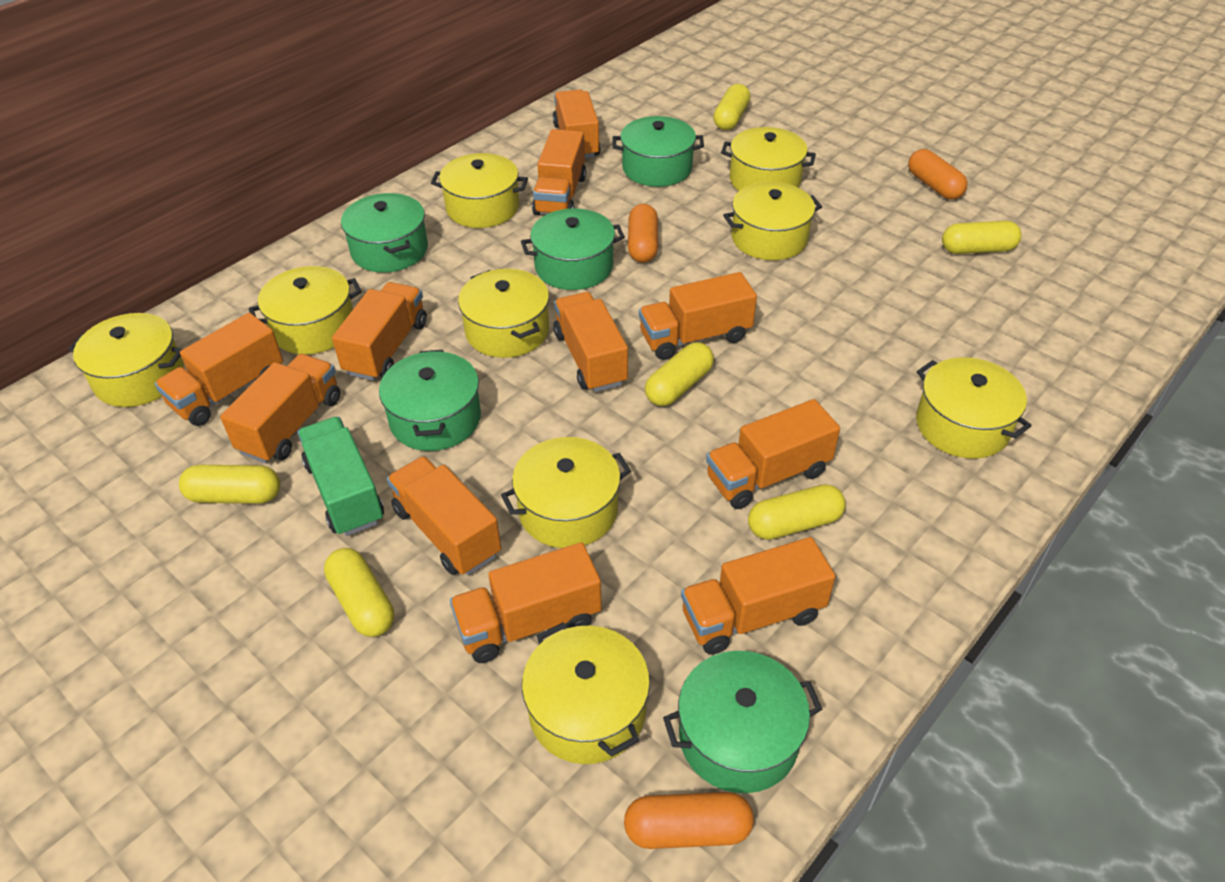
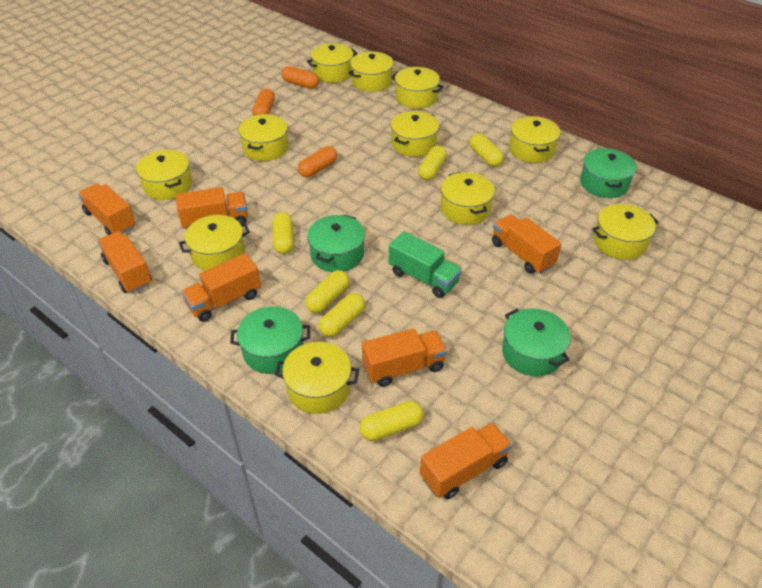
green pot: 5 -> 4
orange truck: 11 -> 7
yellow pot: 9 -> 11

